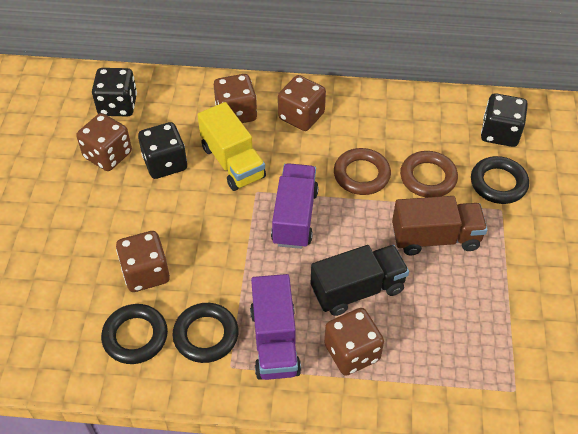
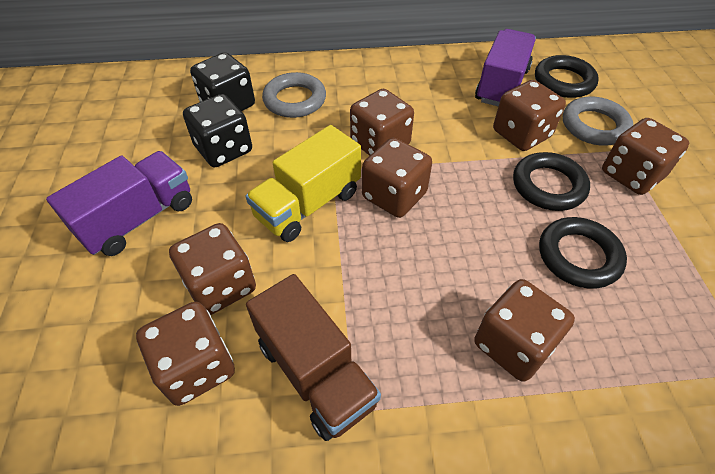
black dice: 3 -> 2
black truck: 1 -> 0
brown dice: 5 -> 7
brown ring: 2 -> 0
grey ring: 0 -> 2

